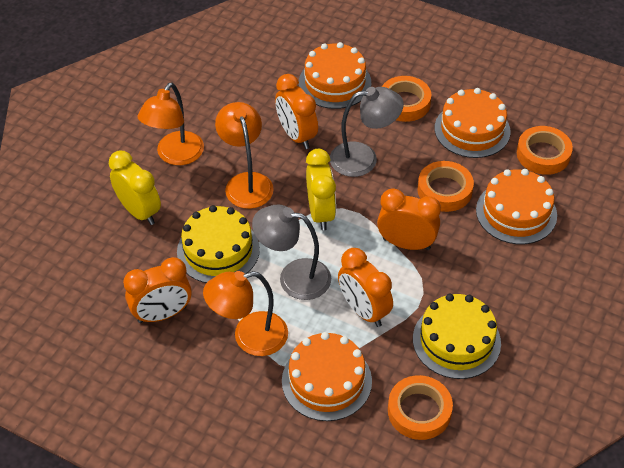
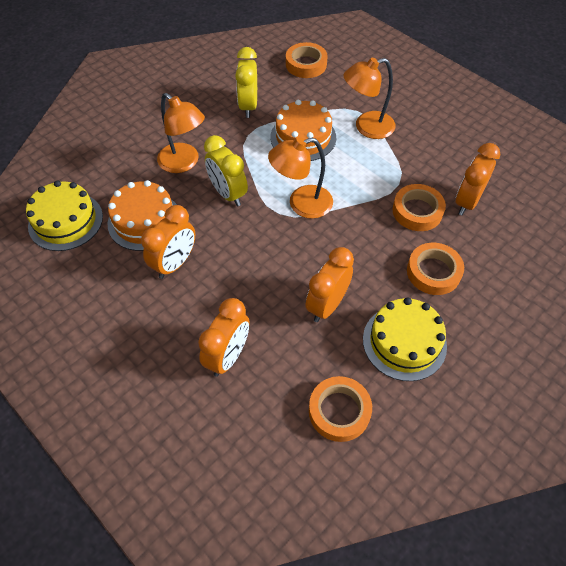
grey lamp: 2 -> 0
orange cake: 4 -> 2

